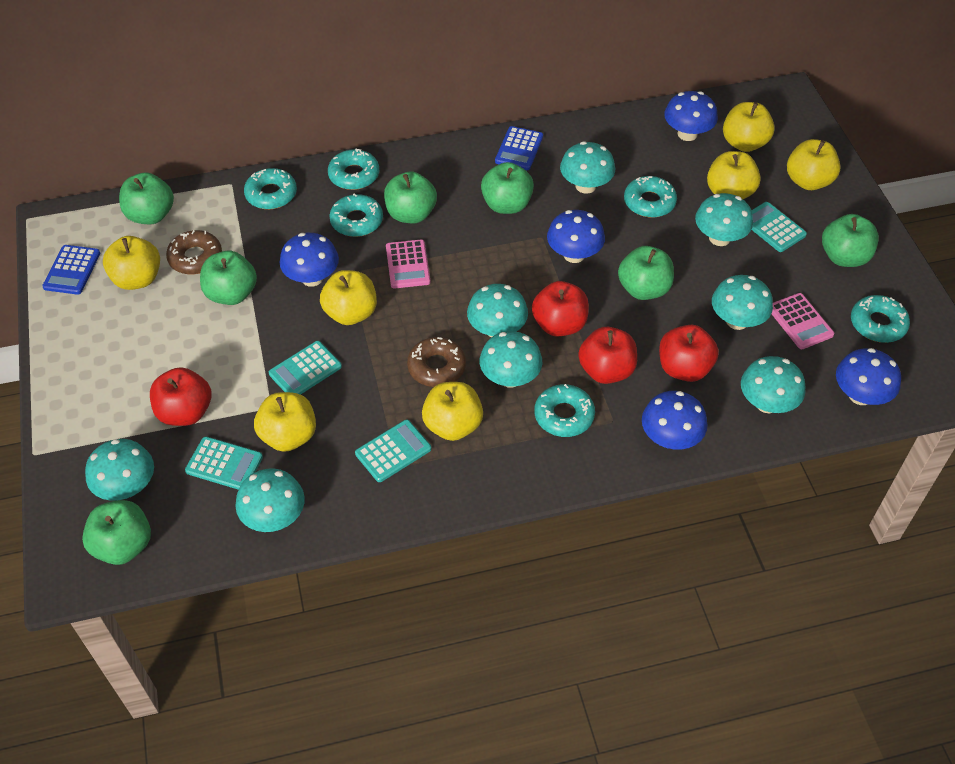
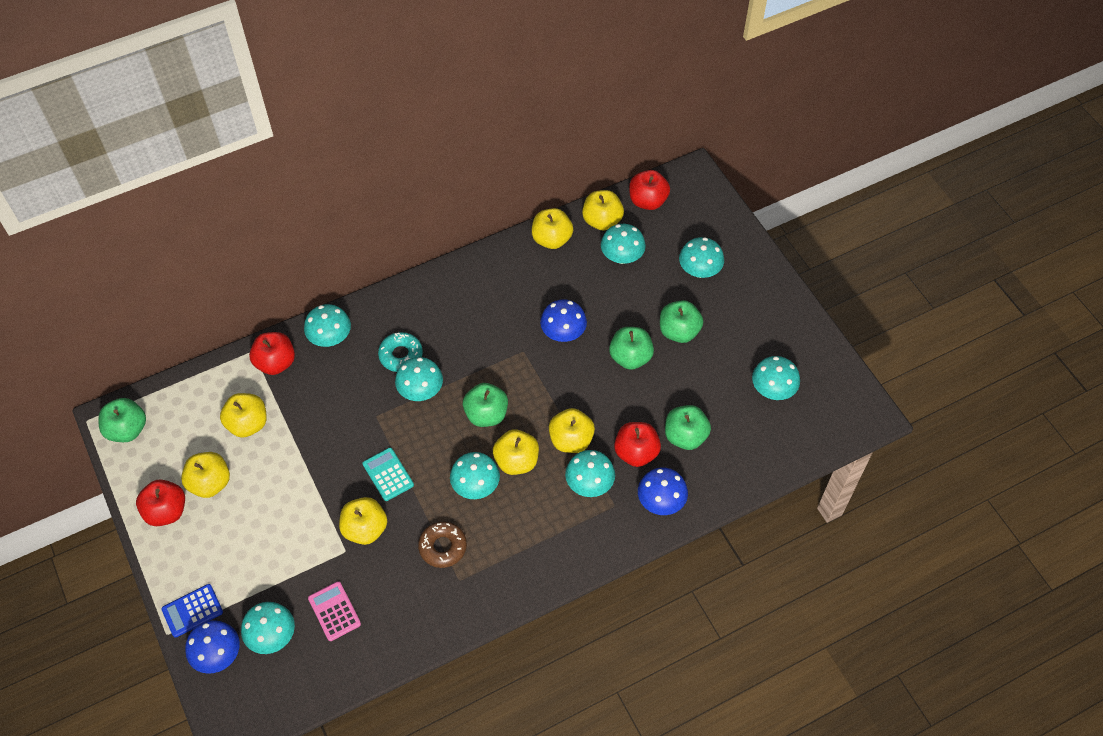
blue calculator: 2 -> 1
blue mushroom: 5 -> 3
brown donut: 2 -> 1
green apple: 7 -> 5
pink calculator: 2 -> 1
turquoise calculator: 4 -> 1
turquoise donut: 6 -> 1

